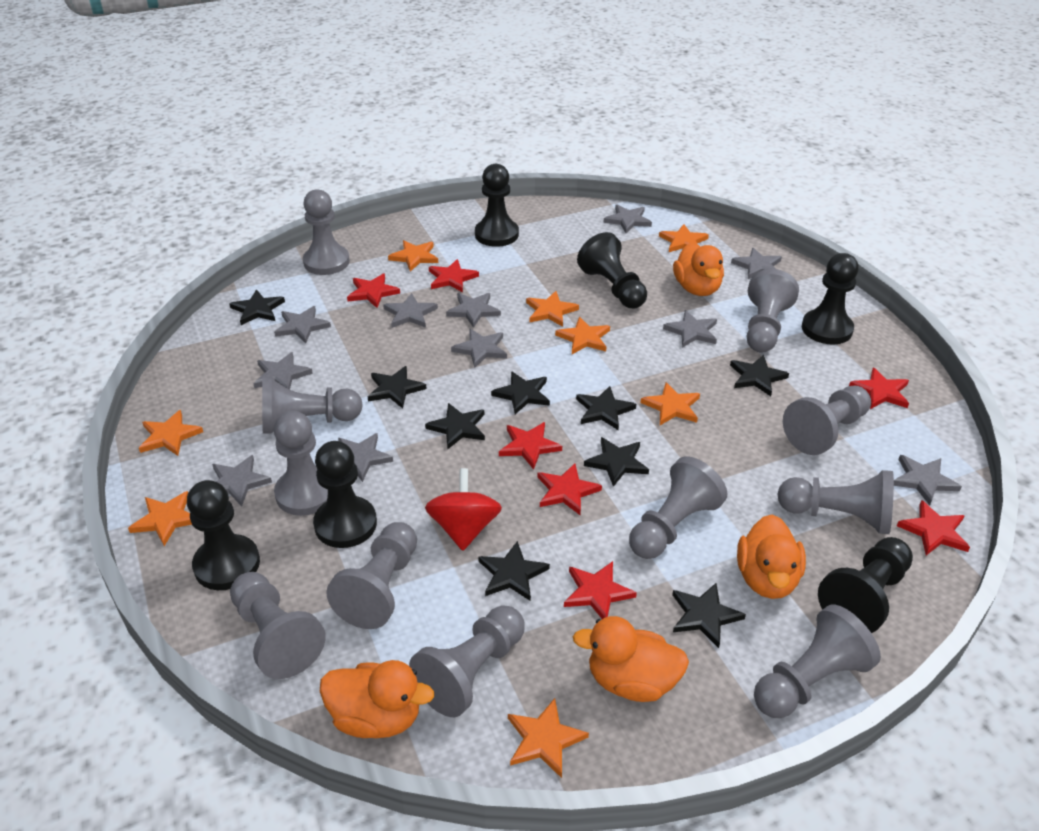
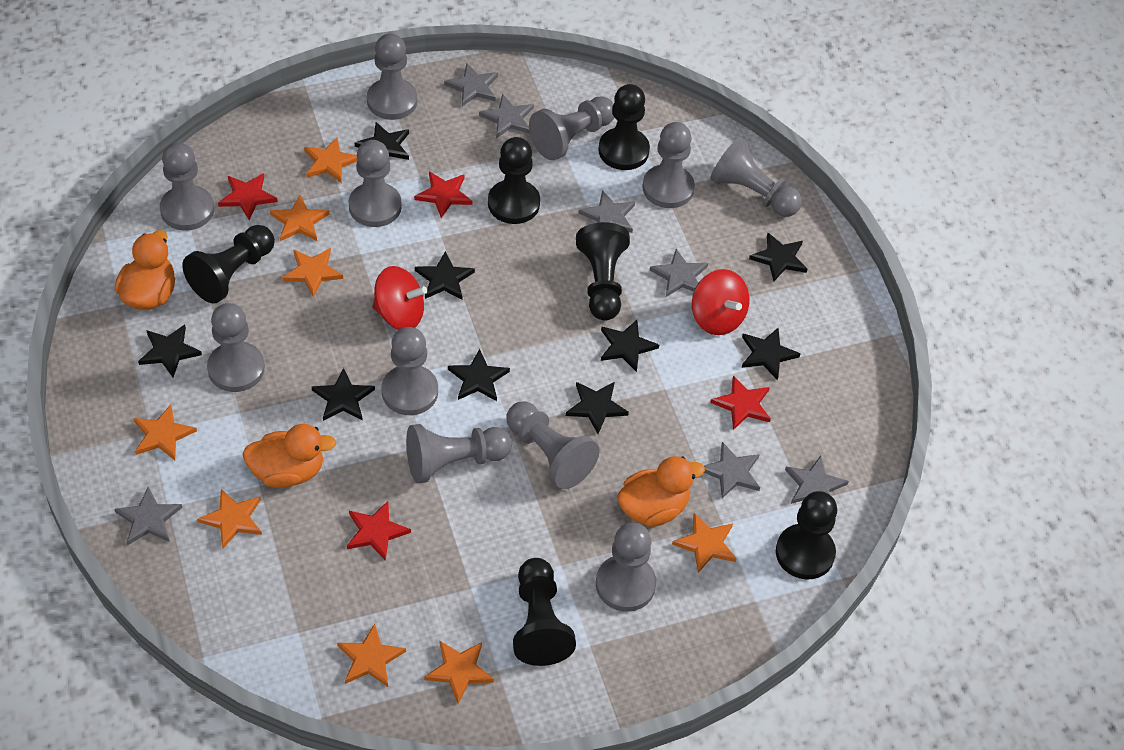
grey star: 11 -> 7
orange duck: 4 -> 3
red spinning top: 1 -> 2
red star: 7 -> 4

